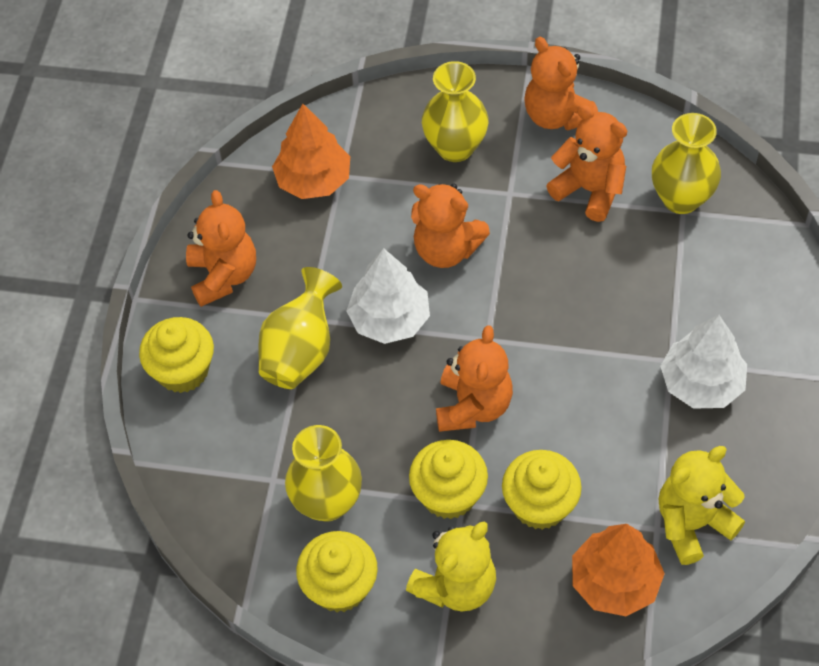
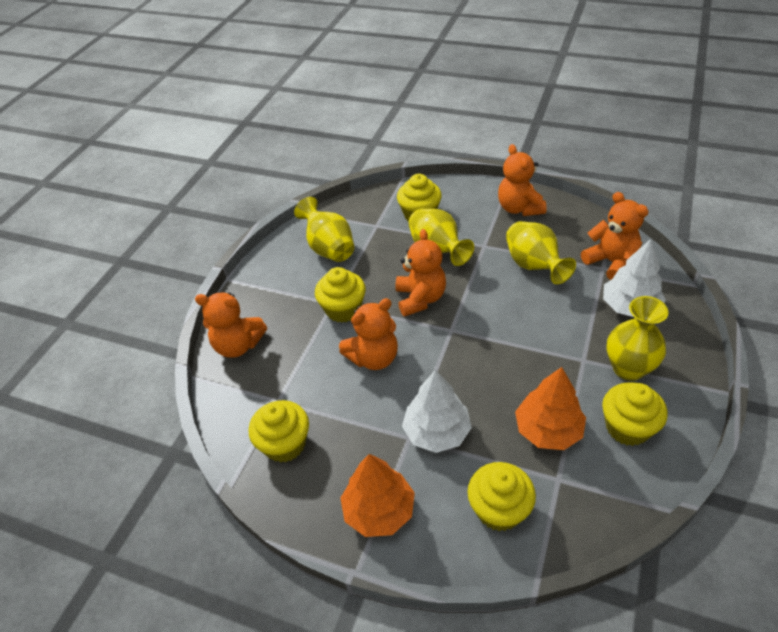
yellow cupcake: 4 -> 5
yellow teddy bear: 2 -> 0

